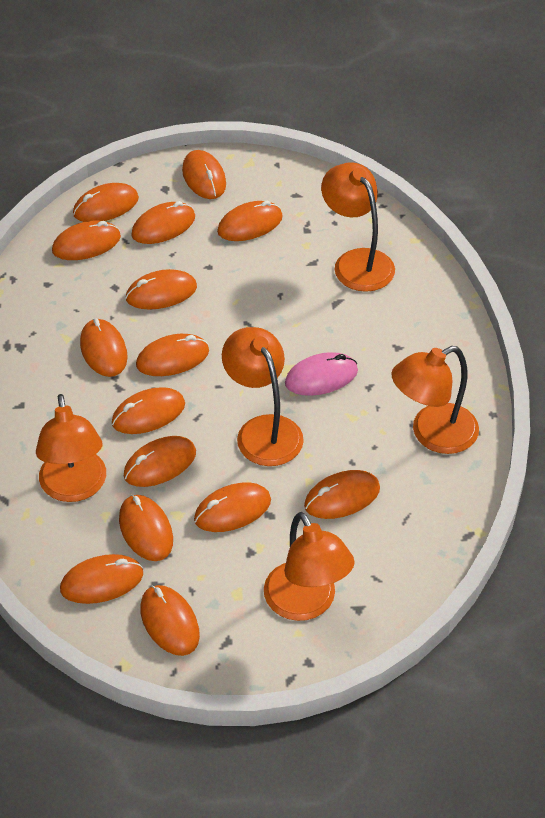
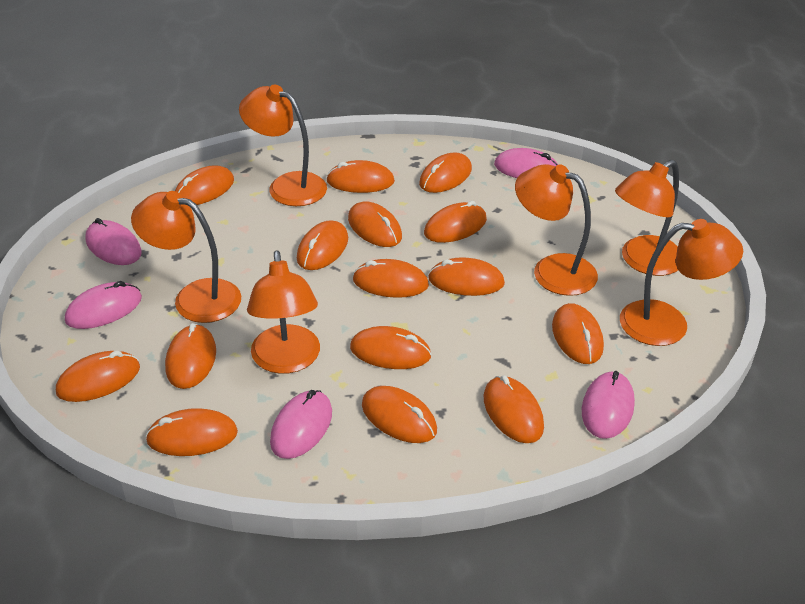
orange lamp: 5 -> 6
pink mouse: 1 -> 5

